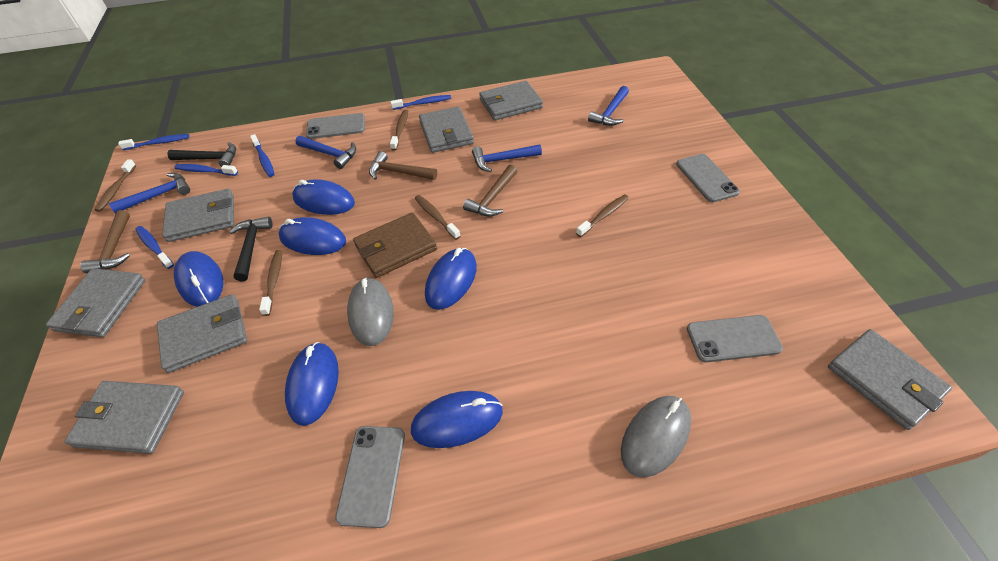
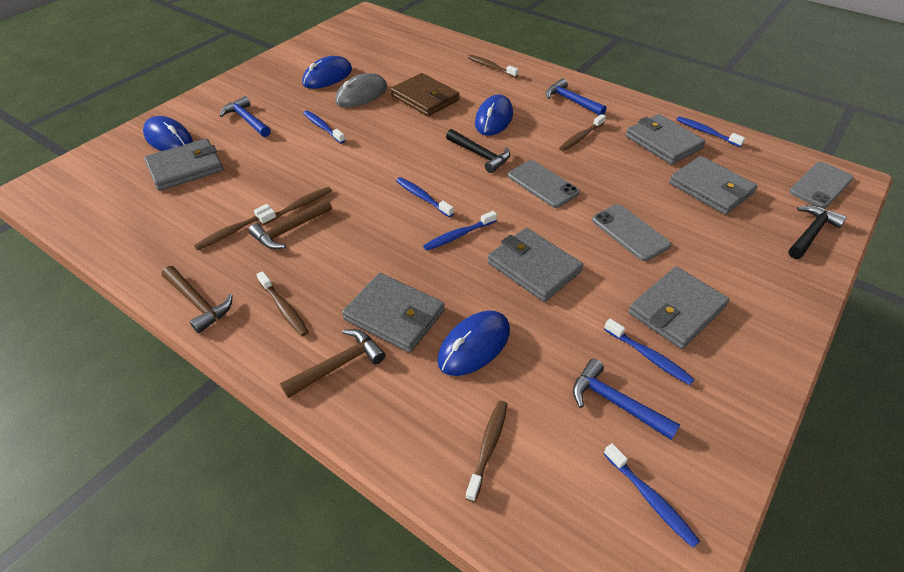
blue hammer: 4 -> 3
blue mouse: 6 -> 4
blue toothbrush: 5 -> 6
brown toothbrush: 5 -> 6
grey mouse: 2 -> 1
grey phone: 4 -> 3
grey wallet: 7 -> 6

